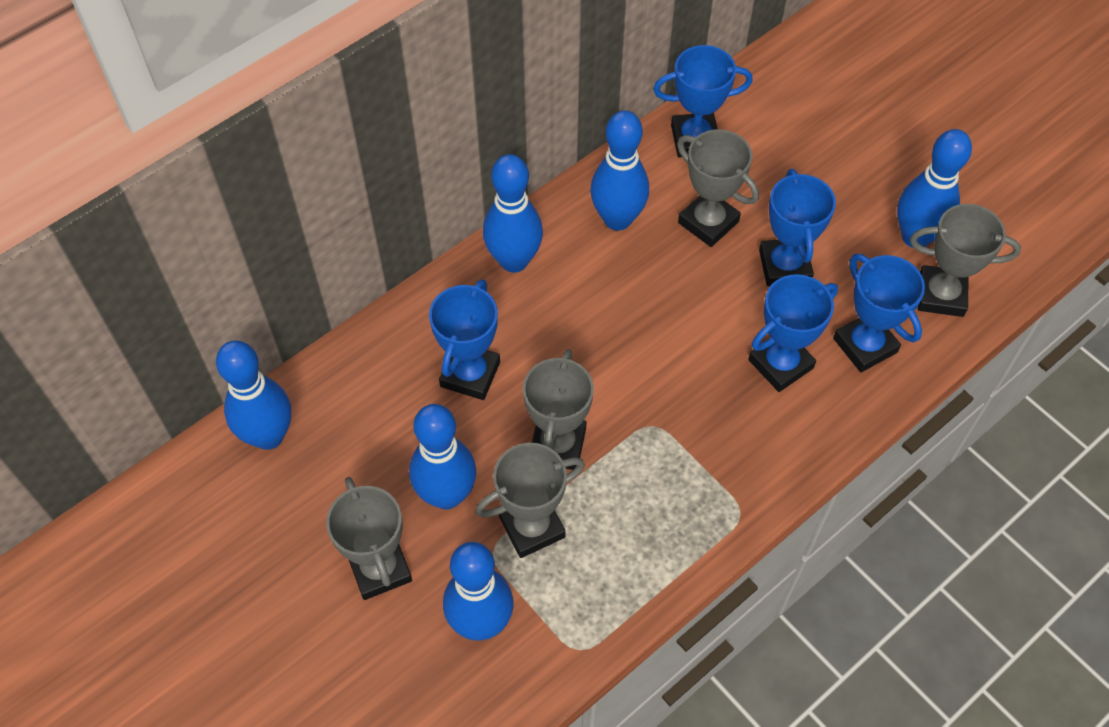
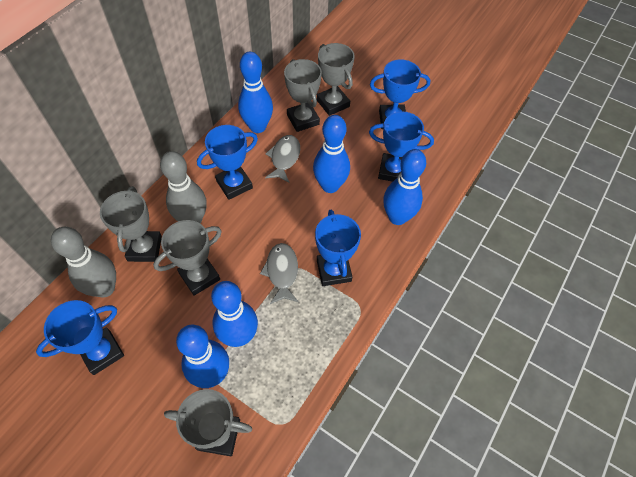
blue bowling pin: 6 -> 5
grey bowling pin: 0 -> 2
grey fish: 0 -> 2

